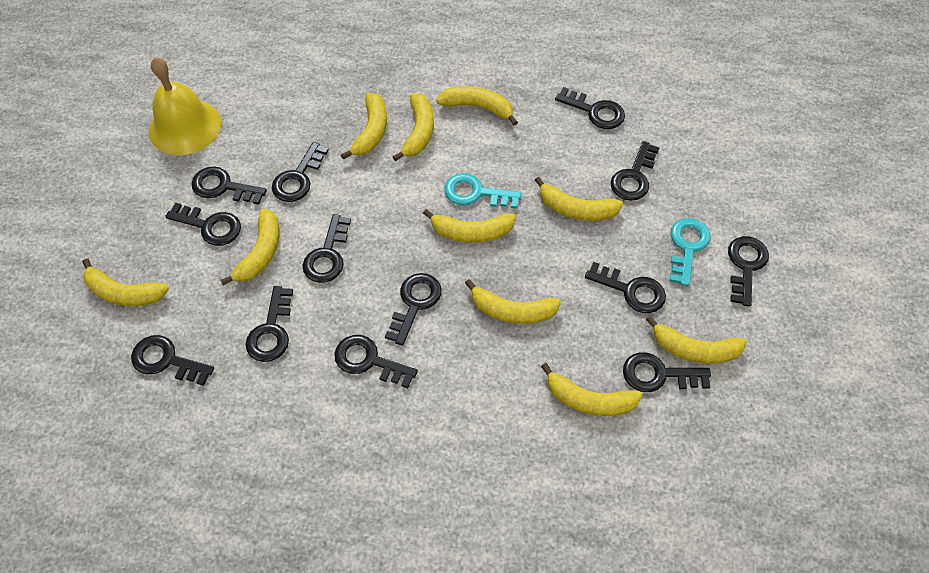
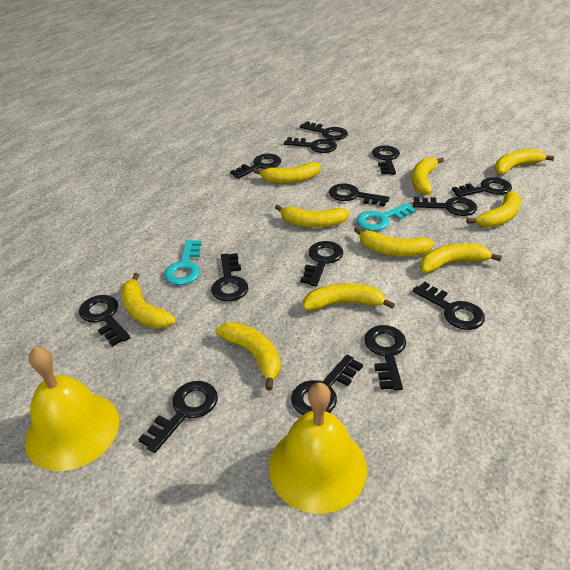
black key: 13 -> 14
yellow bell: 1 -> 2

